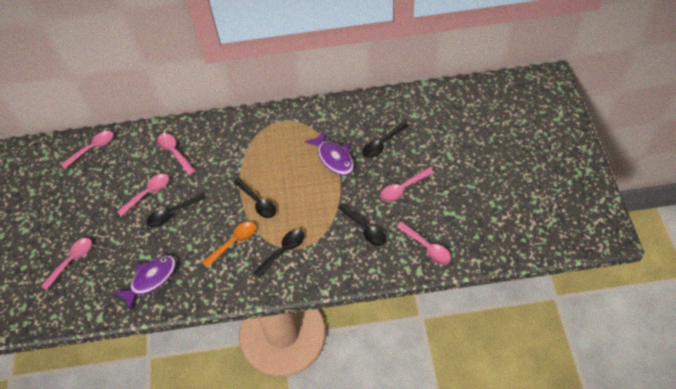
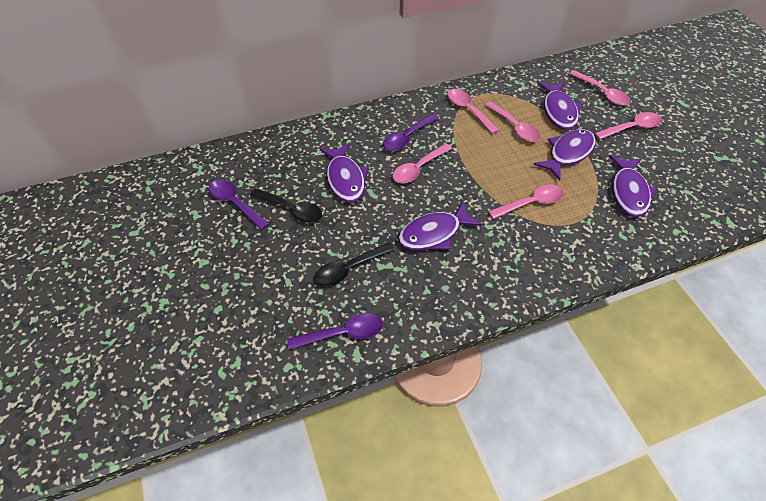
black spoon: 5 -> 2
orange spoon: 1 -> 0
purple fish: 2 -> 5
purple spoon: 0 -> 3

